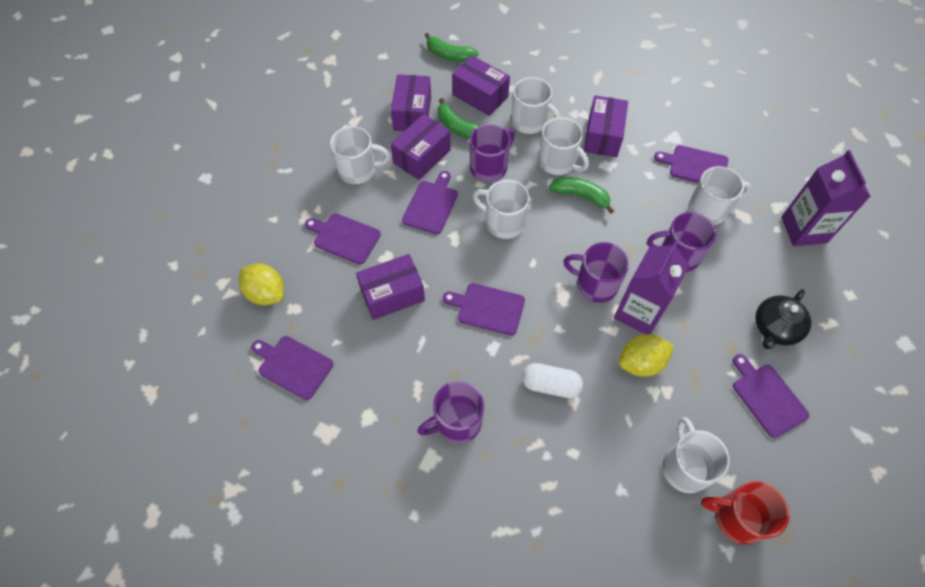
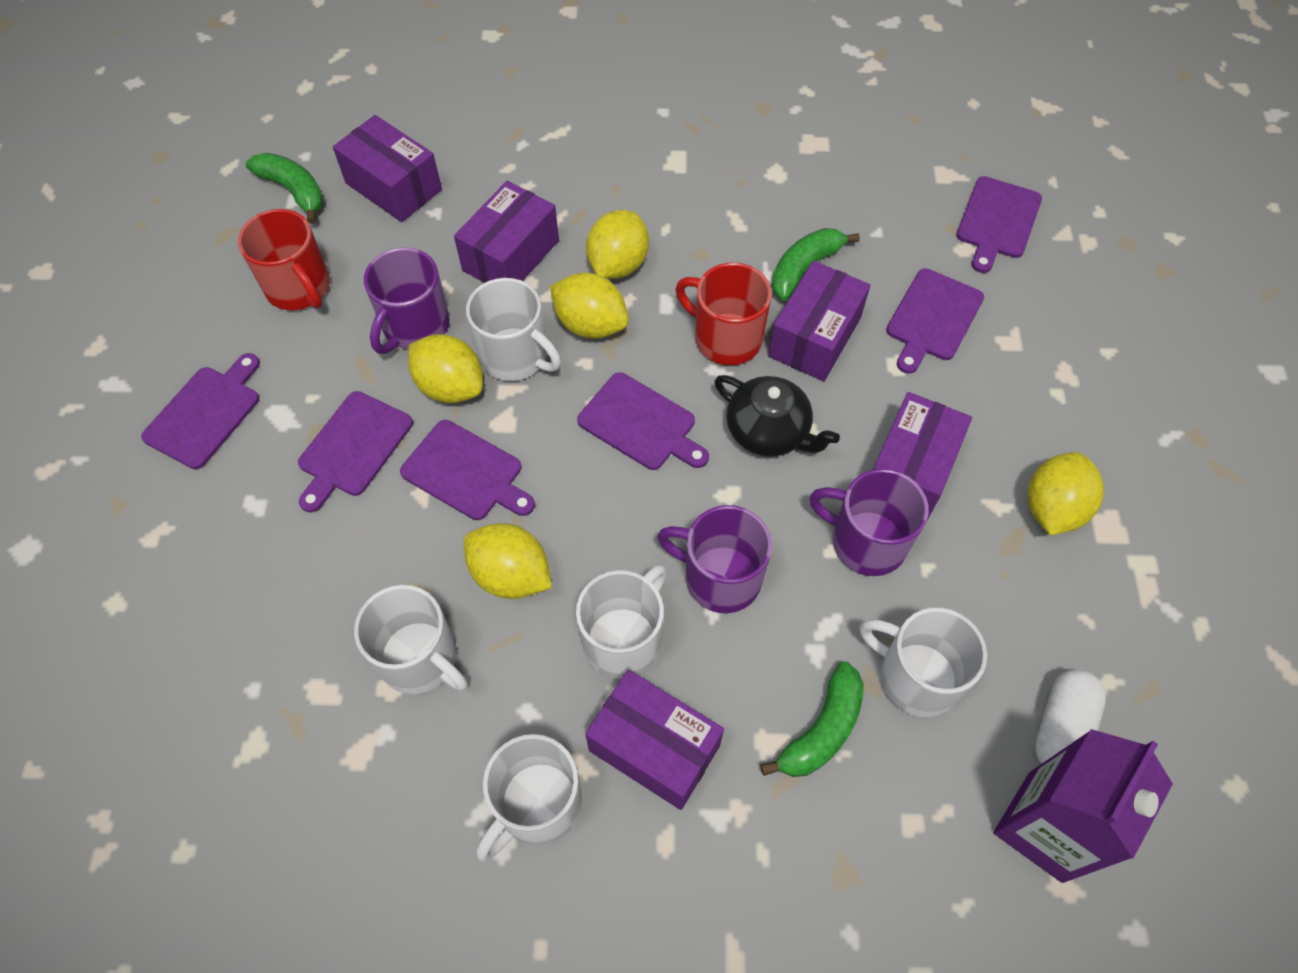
purple carton: 2 -> 1
purple mug: 4 -> 3
red mug: 1 -> 2
white mug: 6 -> 5
yellow lemon: 2 -> 5

